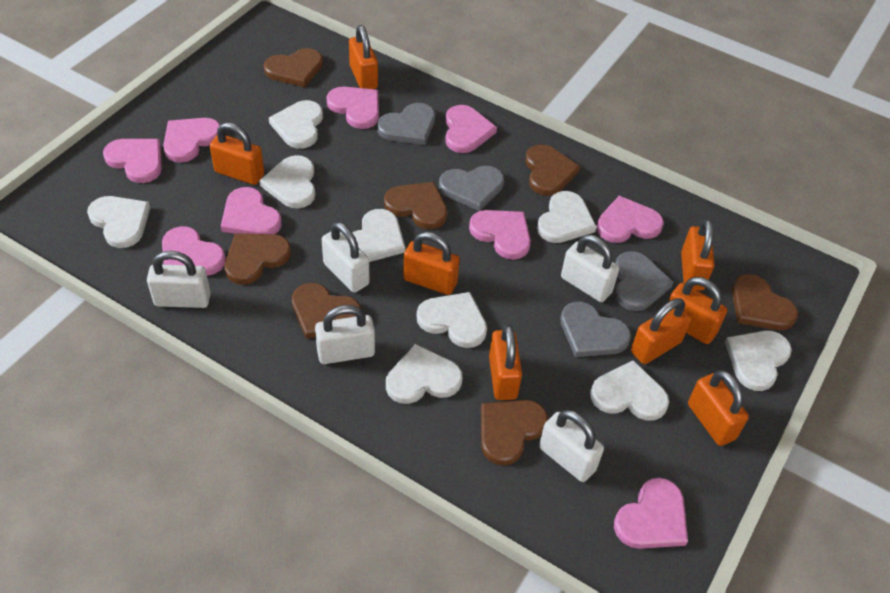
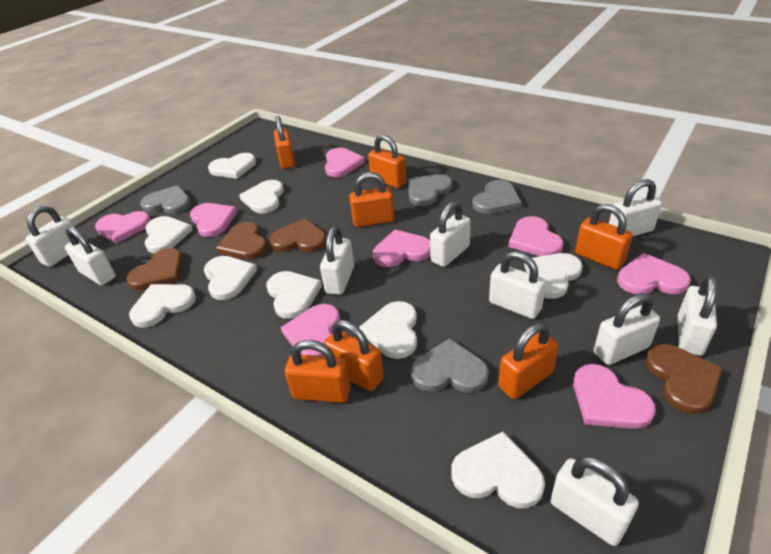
brown heart: 7 -> 4
orange padlock: 8 -> 7
pink heart: 9 -> 8
white padlock: 5 -> 9

